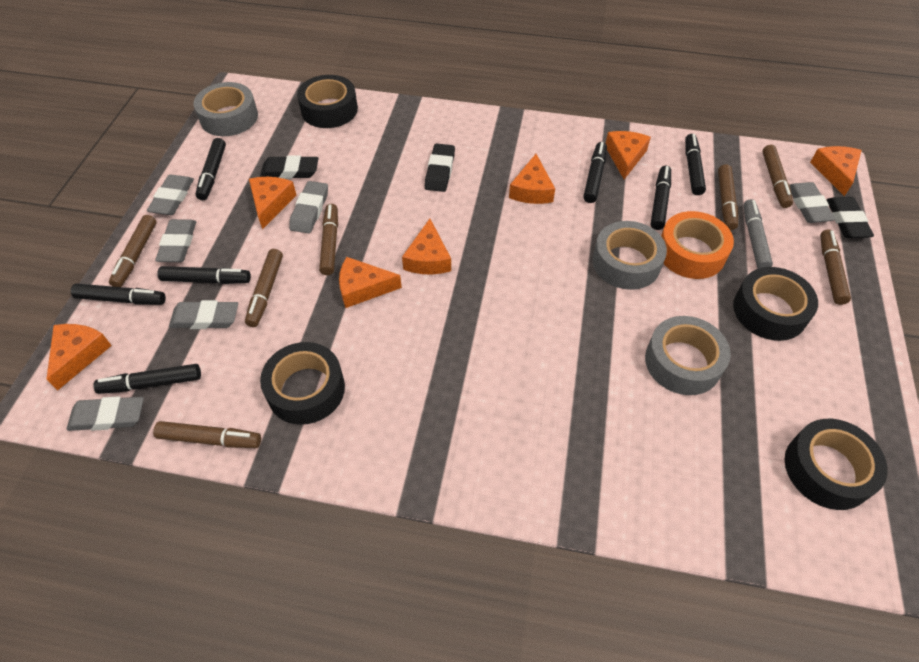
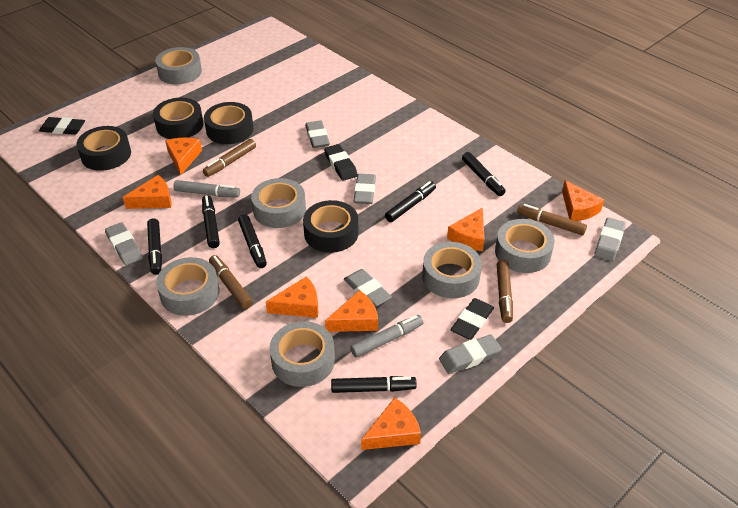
black marker: 7 -> 6
brown marker: 7 -> 4
grey marker: 1 -> 2
grey tape: 3 -> 6
orange tape: 1 -> 0

